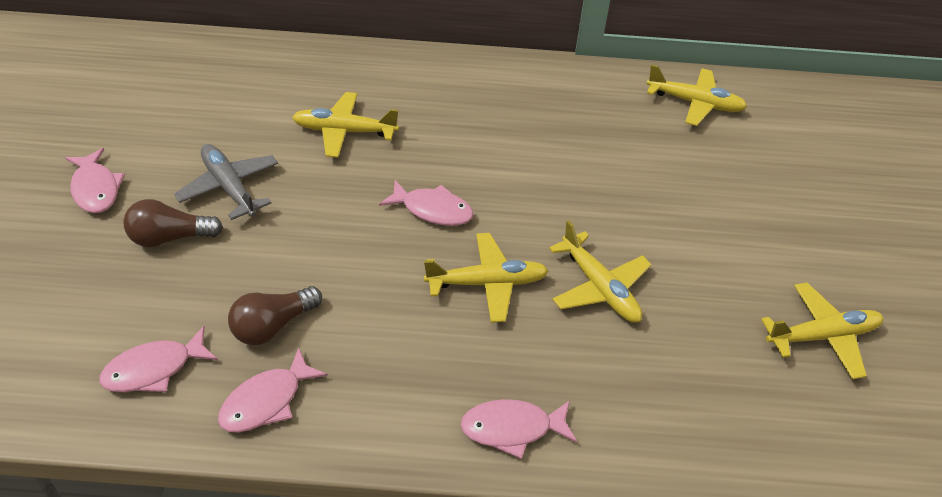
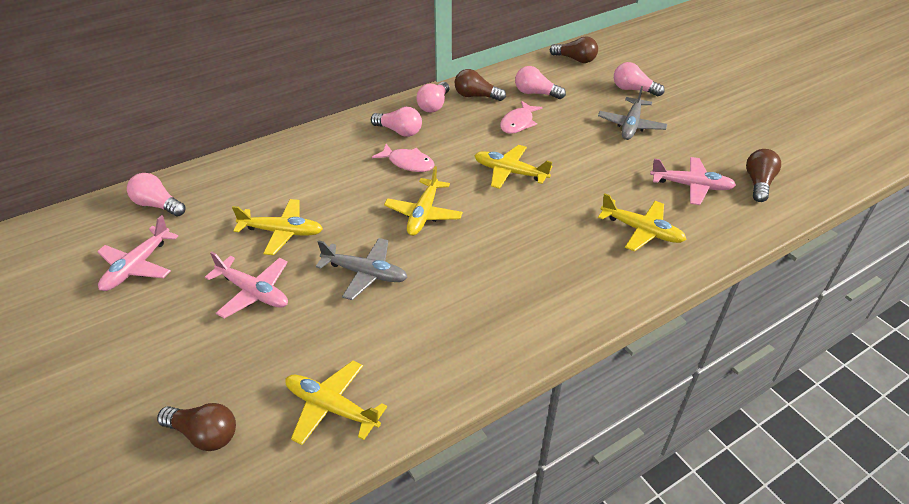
brown light bulb: 2 -> 4
grey plane: 1 -> 2
pink fish: 5 -> 2
pink light bulb: 0 -> 5
pink plane: 0 -> 3

